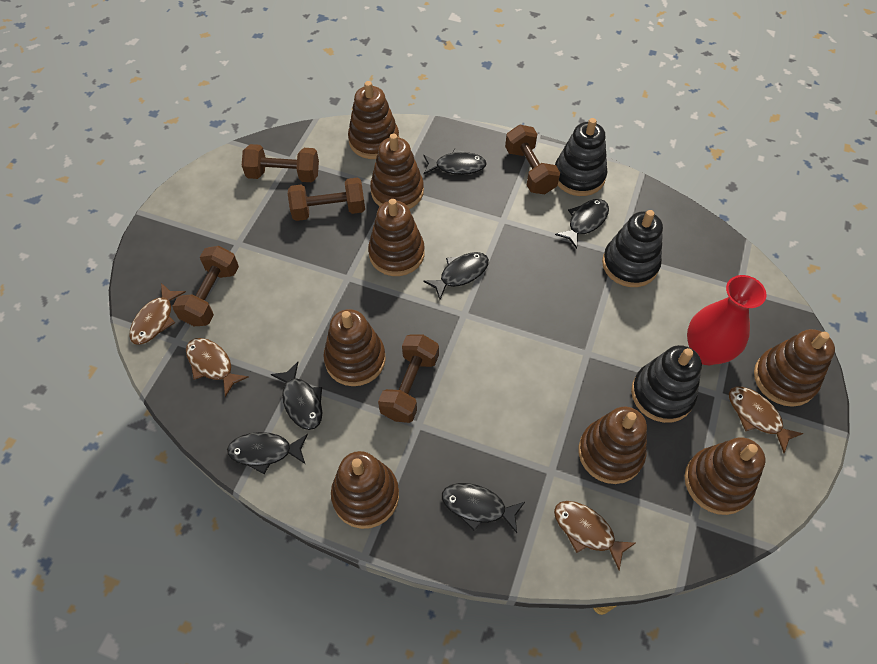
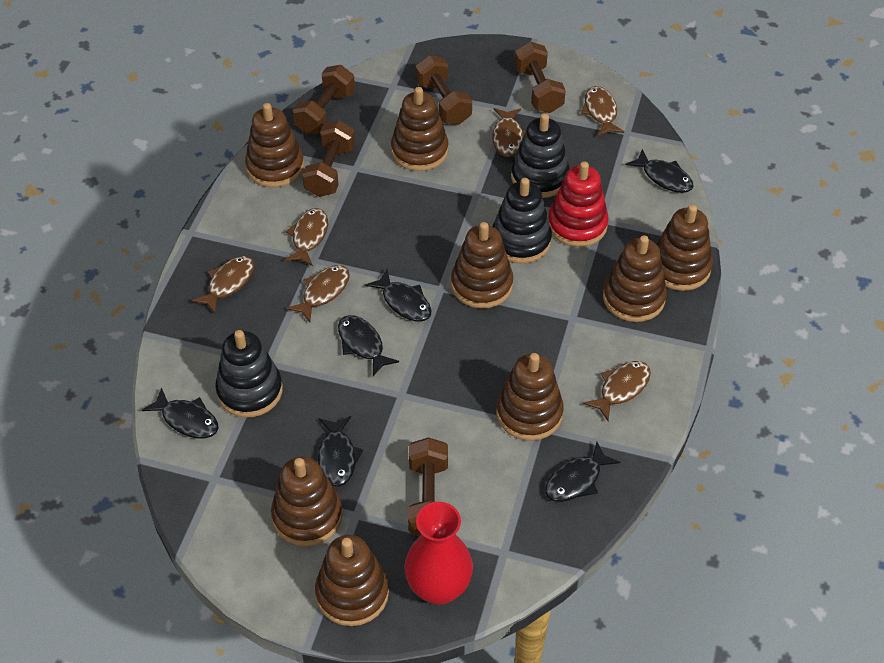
brown fish: 4 -> 6
red stacking toy: 0 -> 1

